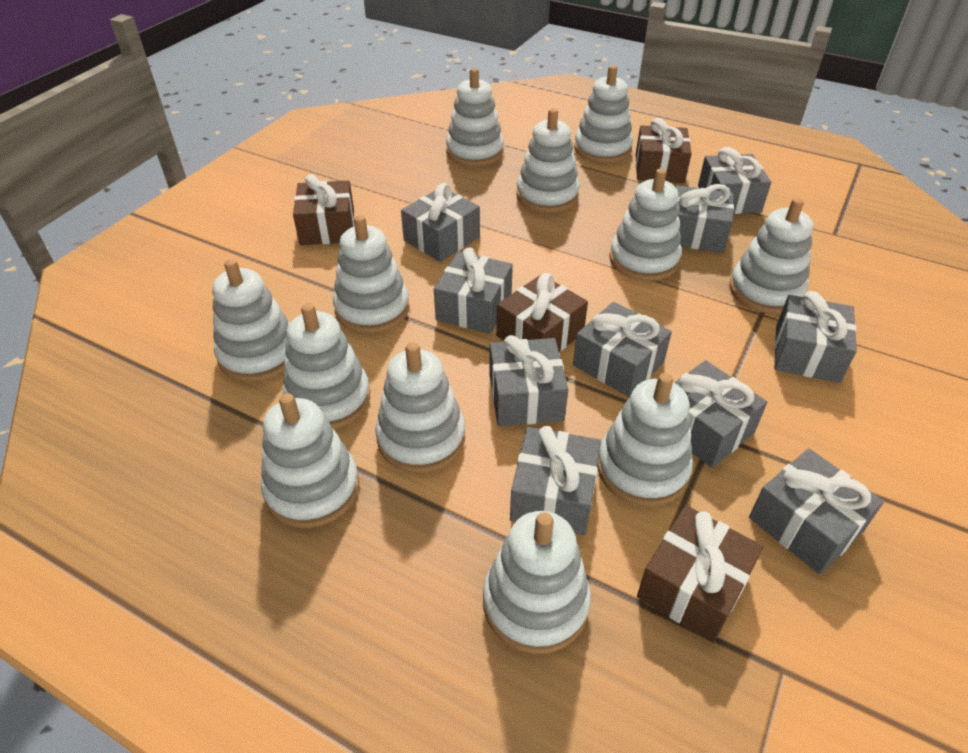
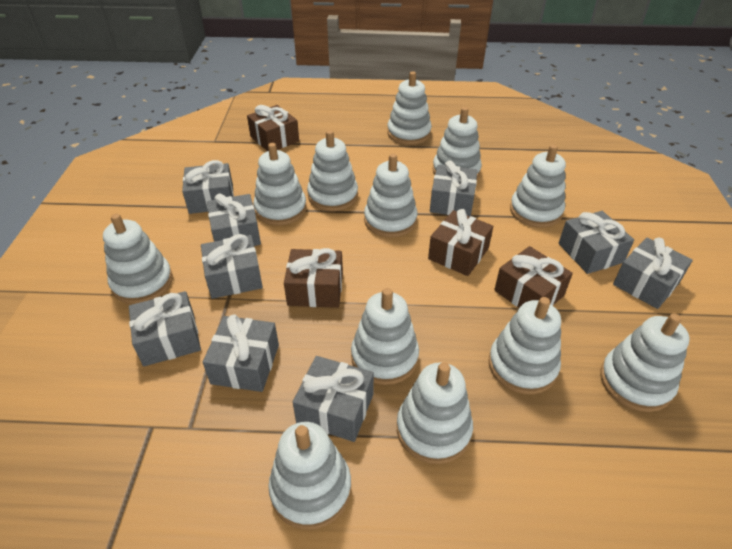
grey gift: 10 -> 9

